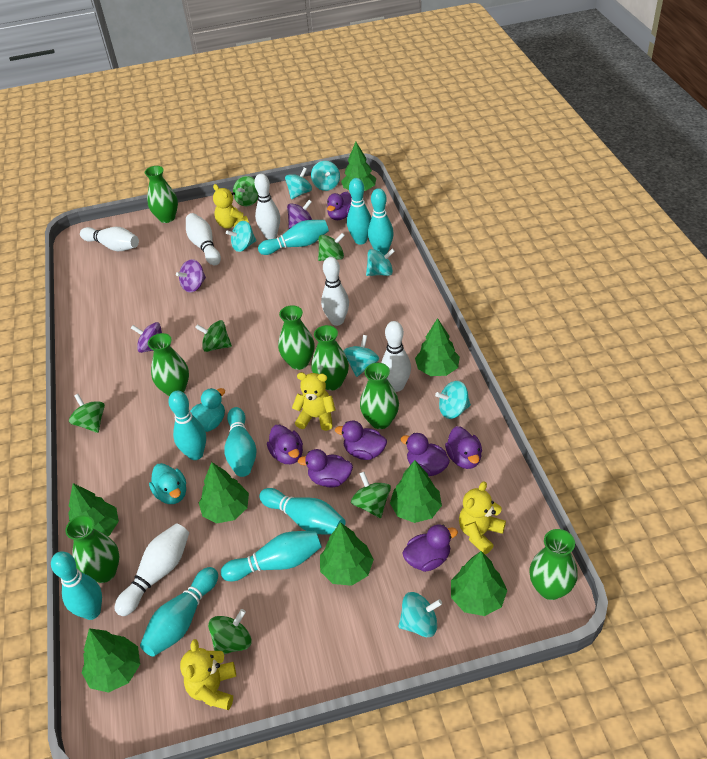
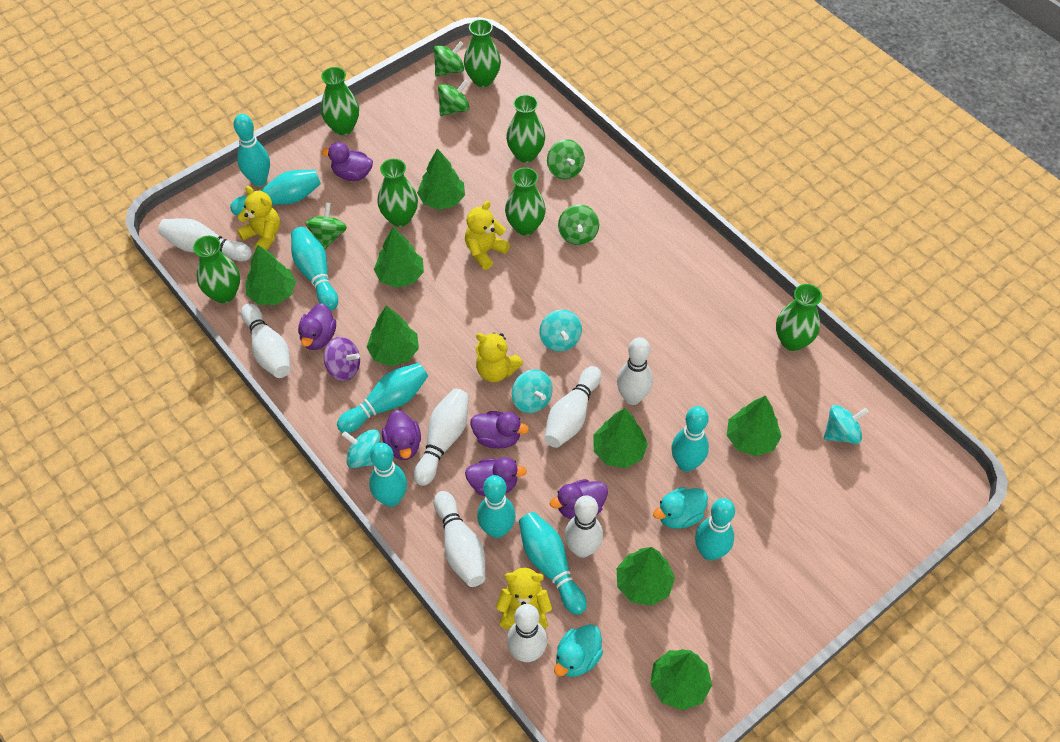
green spinning top: 6 -> 5
purple duck: 7 -> 6
purple spinning top: 3 -> 1
turquoise spinning top: 7 -> 4
white bowling pin: 6 -> 8

